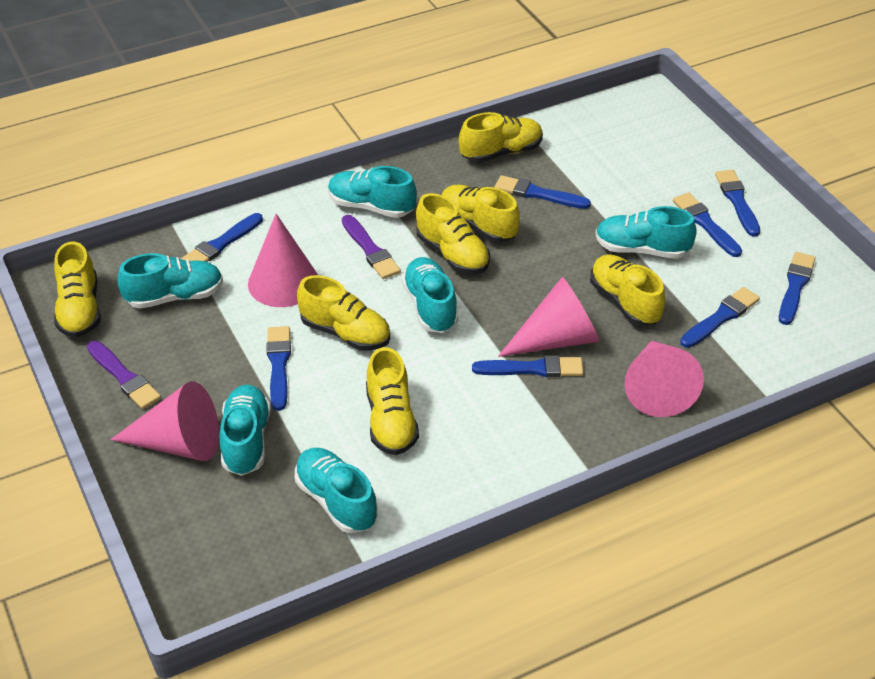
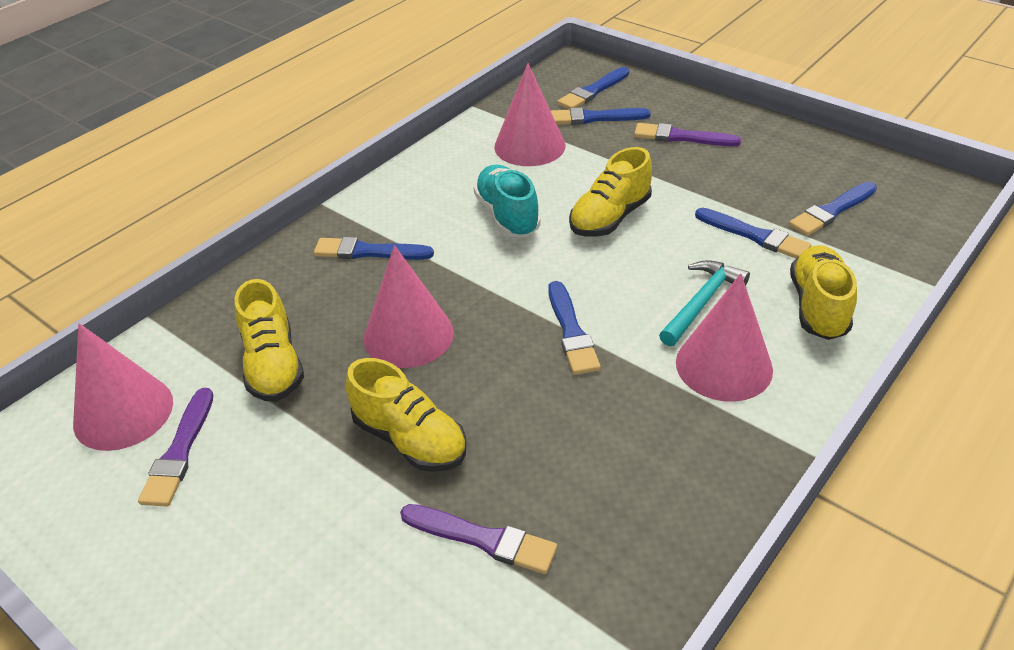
blue brush: 8 -> 6
purple brush: 2 -> 3
turquoise hammer: 0 -> 1
turquoise shoe: 6 -> 1
yellow shoe: 7 -> 4

